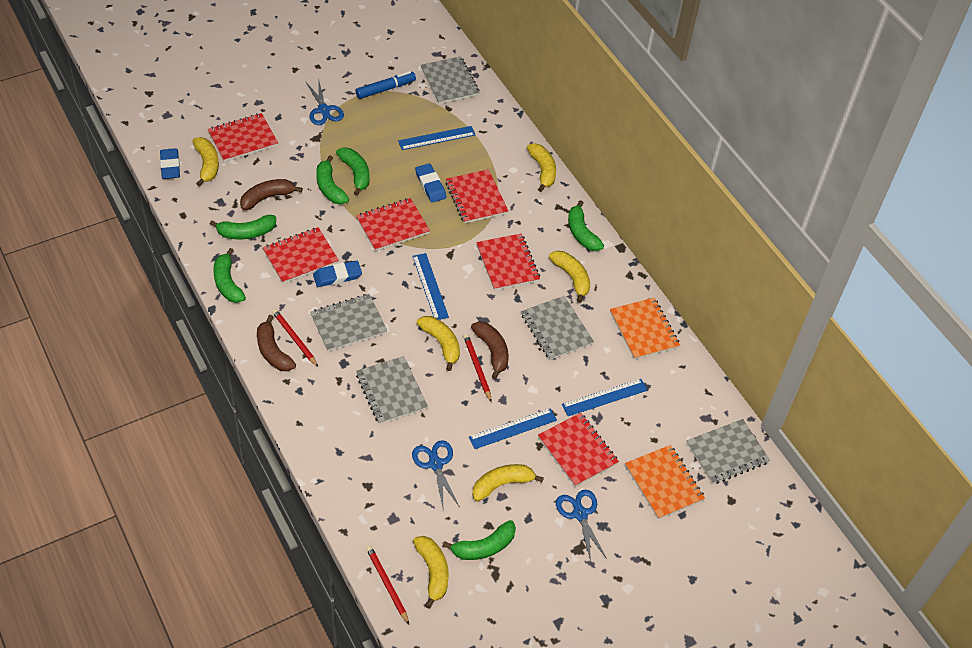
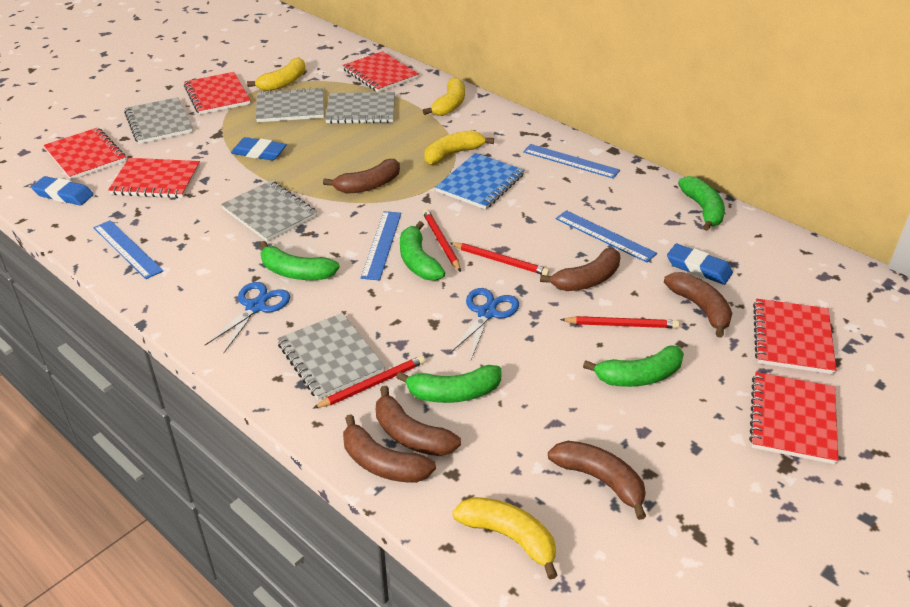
blue marker: 1 -> 0
blue notebook: 0 -> 1
blue scissors: 3 -> 2
brown banana: 3 -> 6
green banana: 6 -> 5
orange notebook: 2 -> 0
red pencil: 3 -> 4
yellow banana: 6 -> 4

